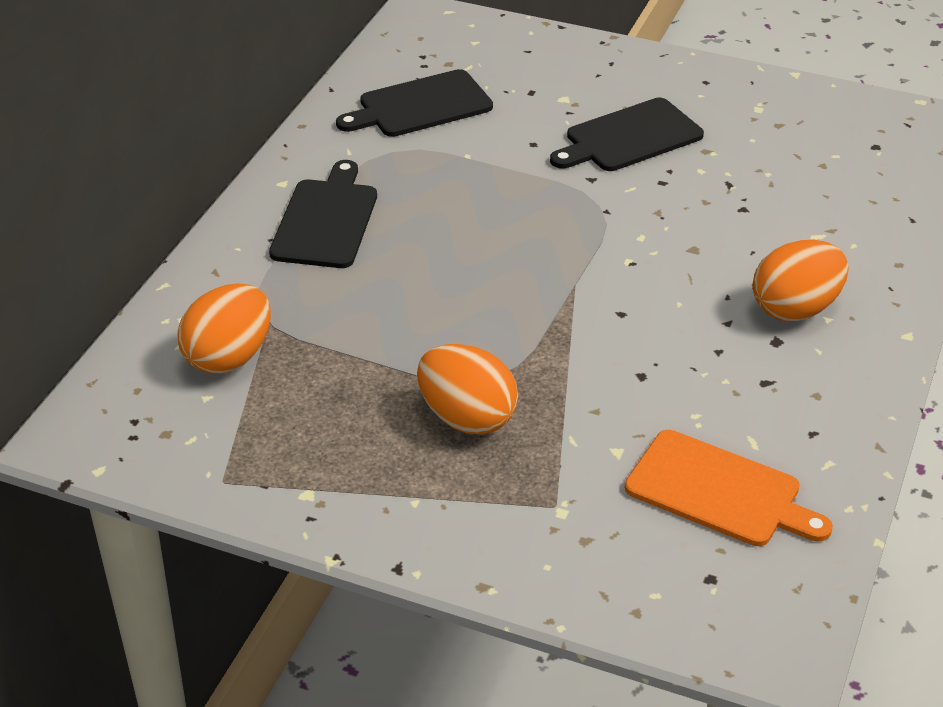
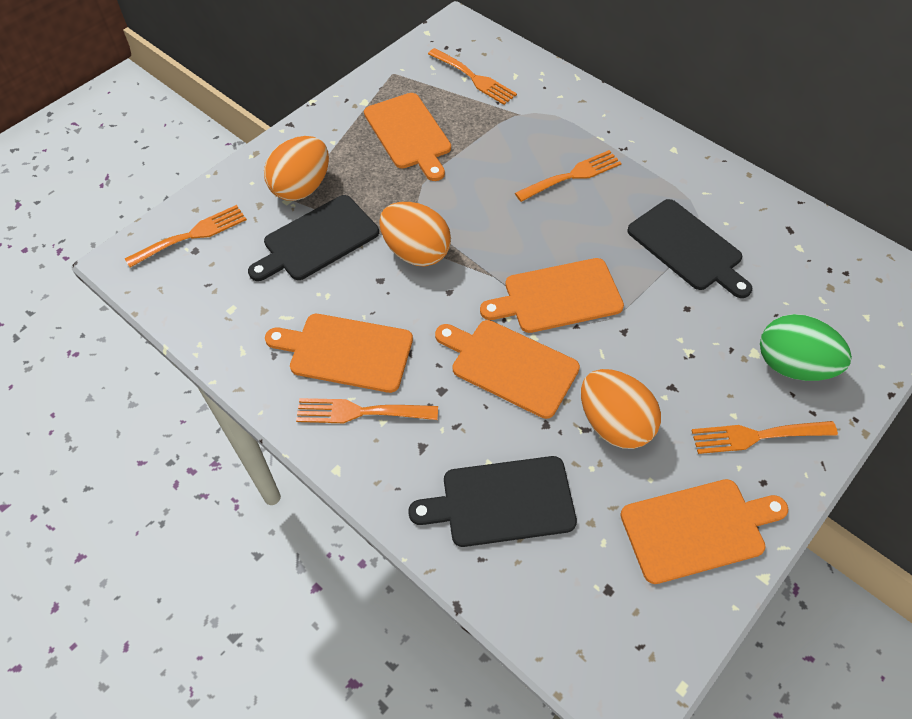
green egg: 0 -> 1
orange cutting board: 1 -> 5
orange fork: 0 -> 5

